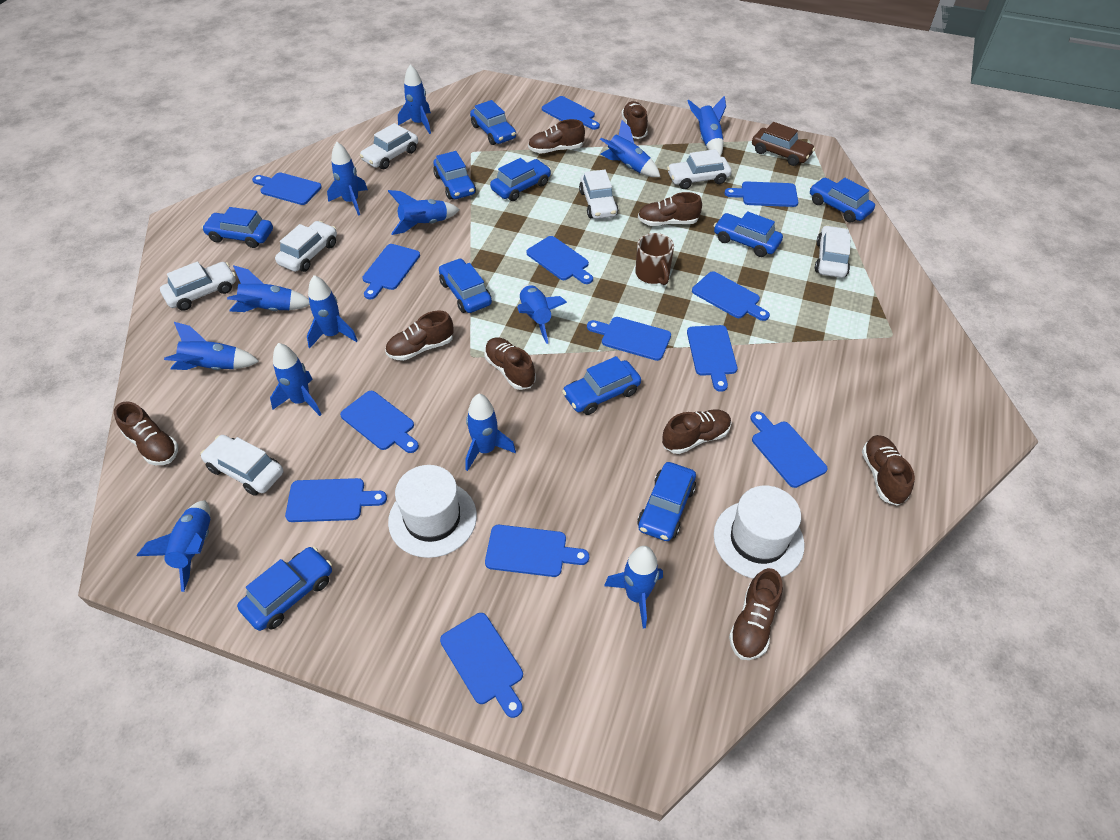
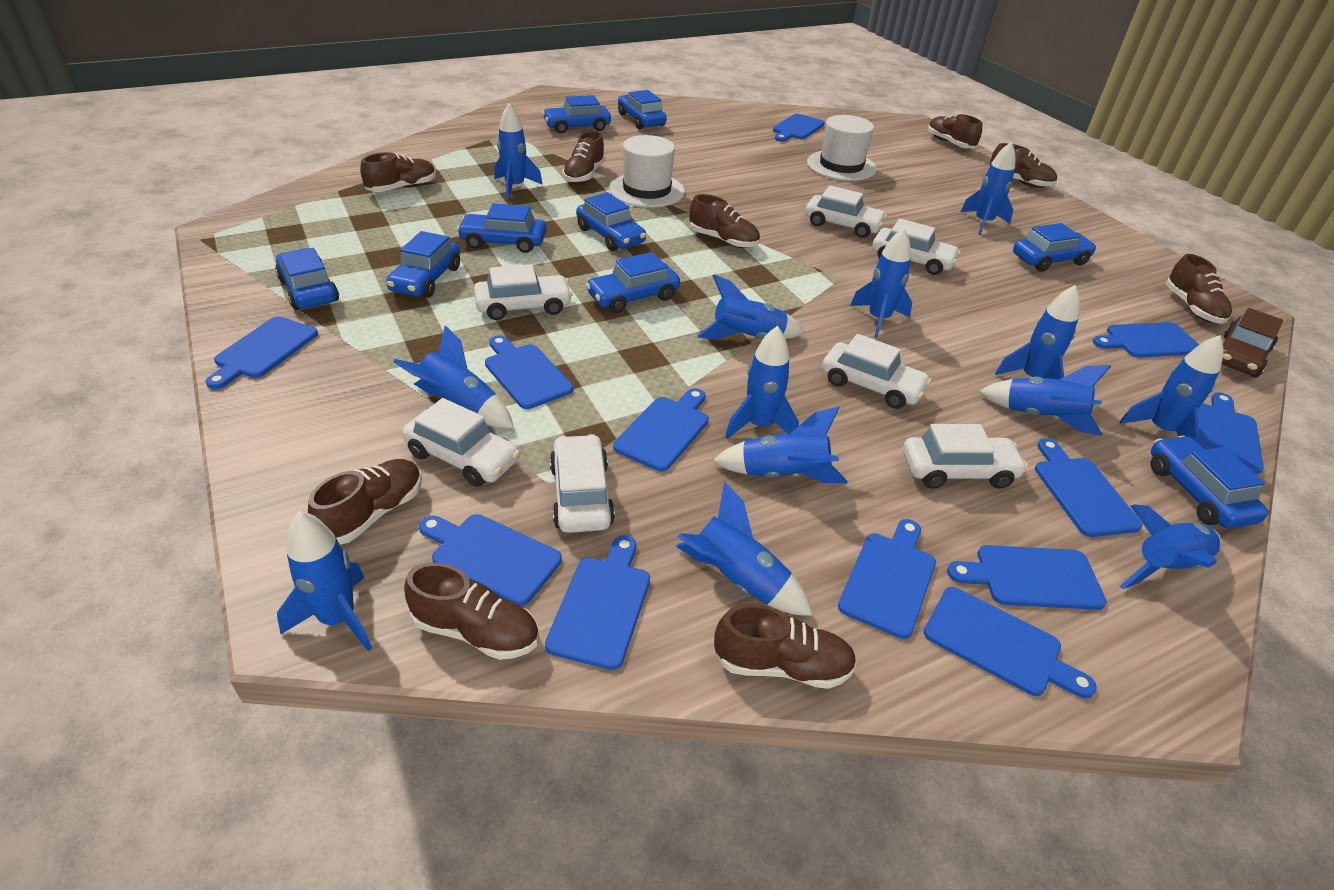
blue car: 10 -> 9
blue cutting board: 13 -> 12
brown mug: 1 -> 0

